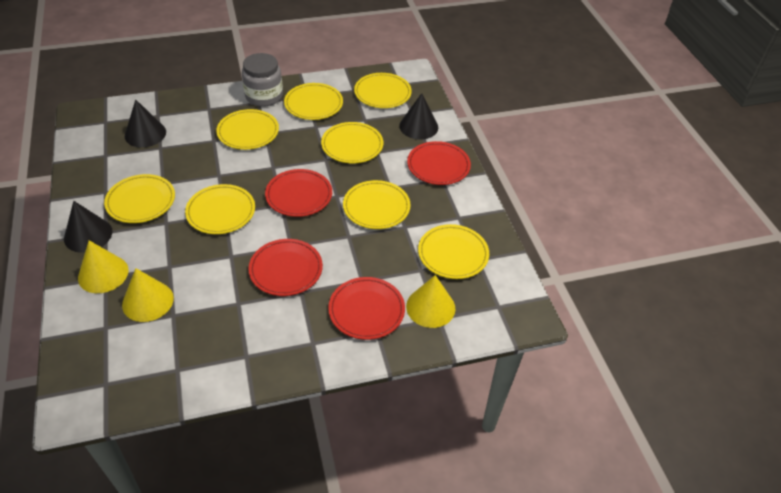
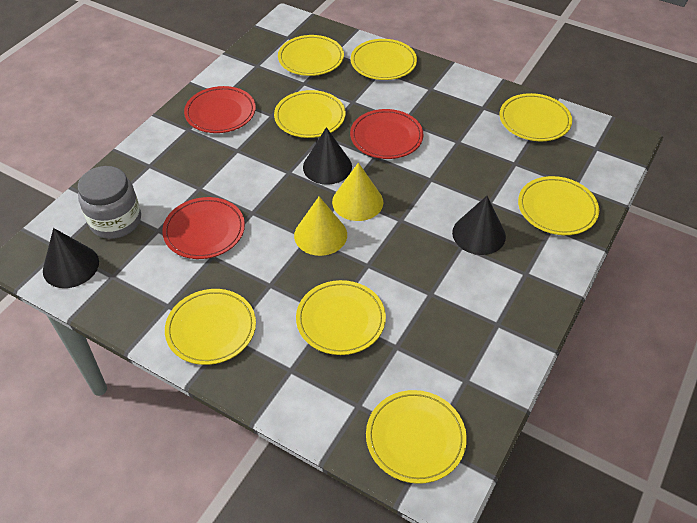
red plate: 4 -> 3
yellow cone: 3 -> 2

